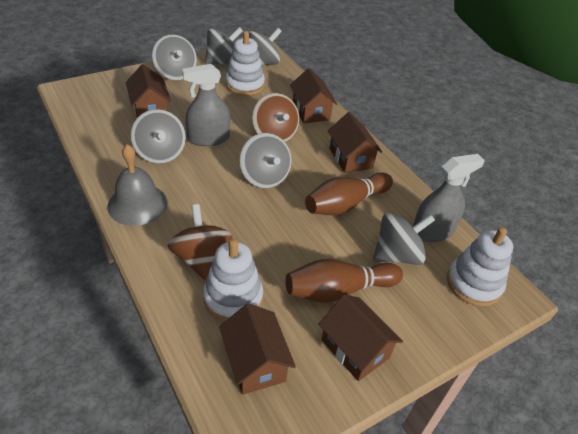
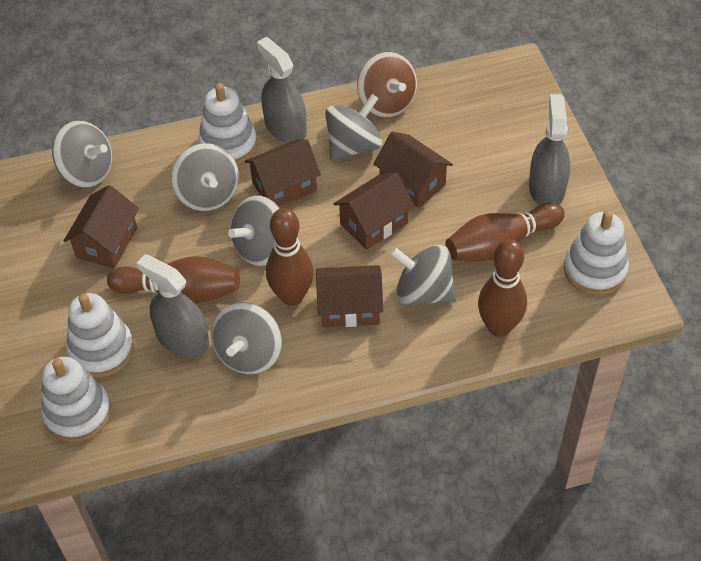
brown bowling pin: 2 -> 4
brown spinning top: 2 -> 1
grey bell: 1 -> 0
grey spray bottle: 2 -> 3
white stacking toy: 3 -> 4

